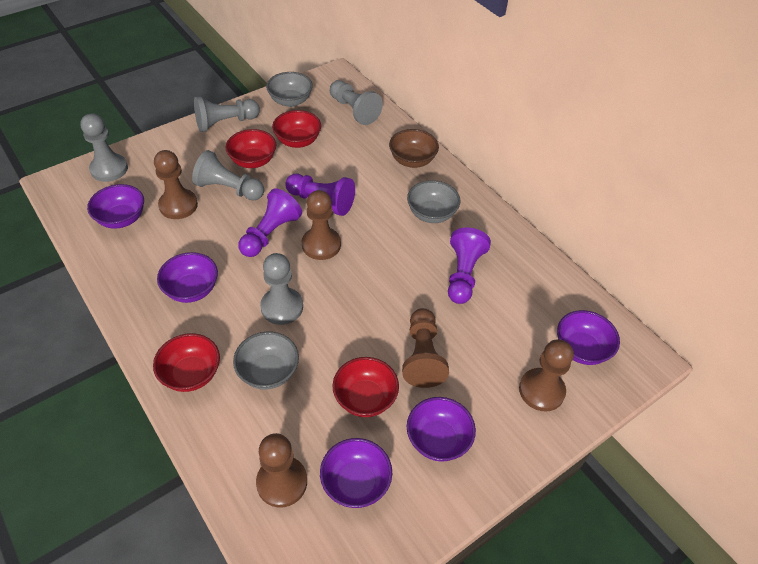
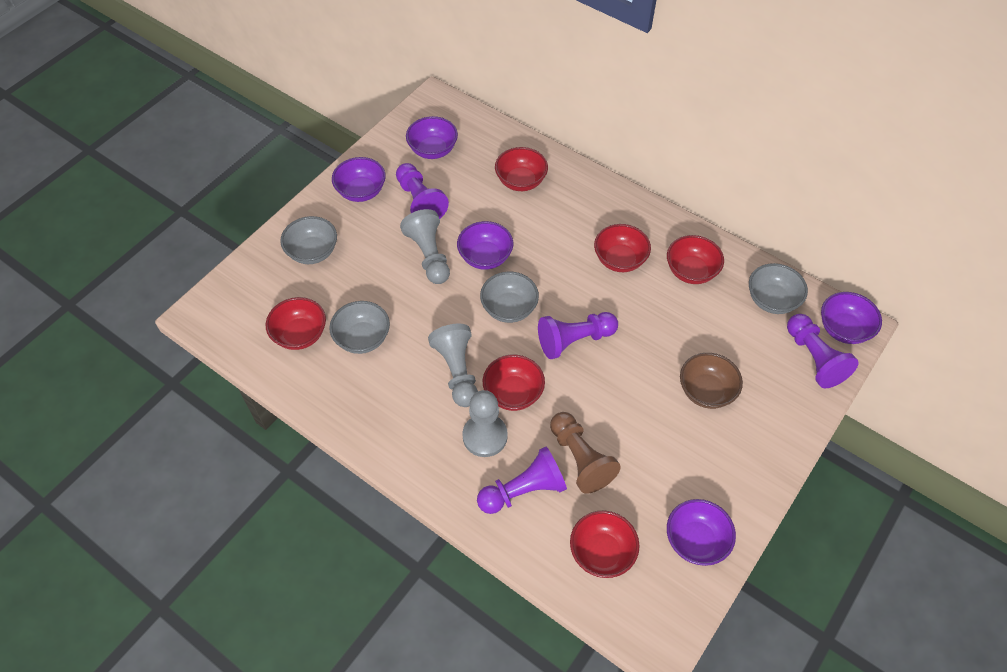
brown pawn: 5 -> 1
grey bowl: 3 -> 4
grey pawn: 5 -> 3
purple pawn: 3 -> 4
red bowl: 4 -> 6

